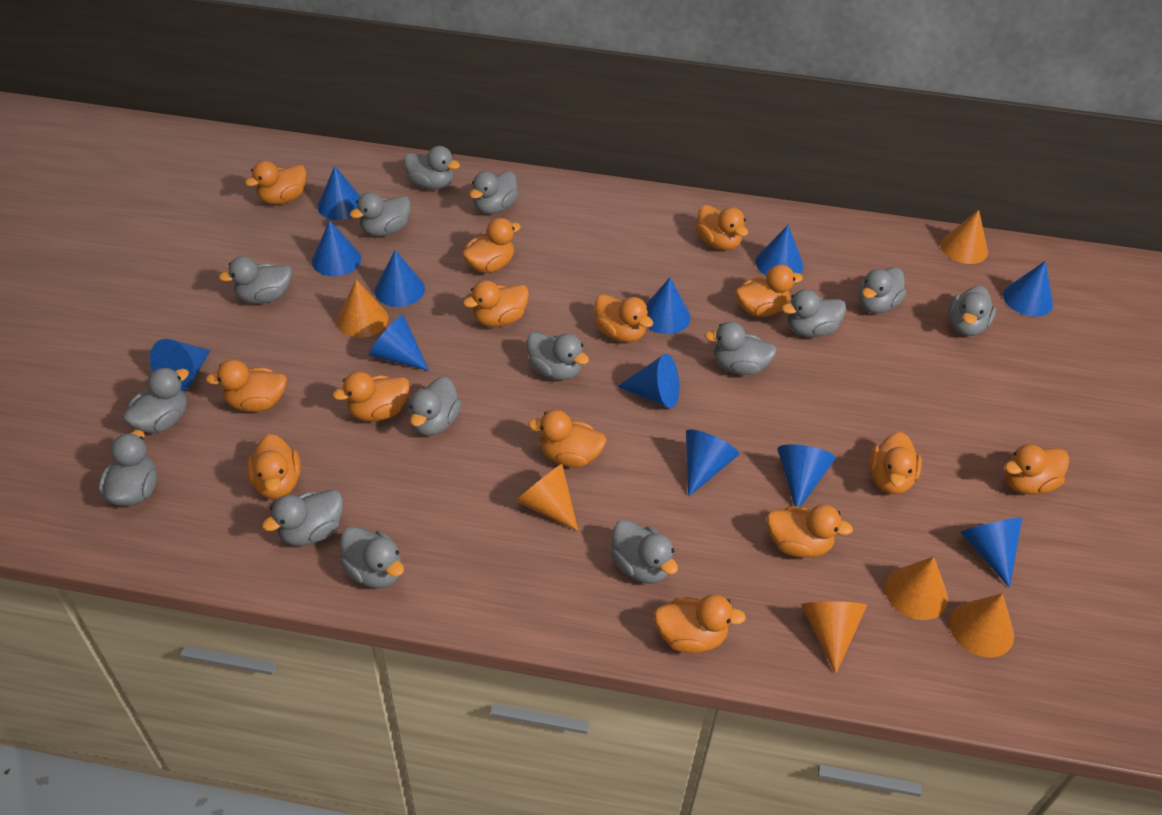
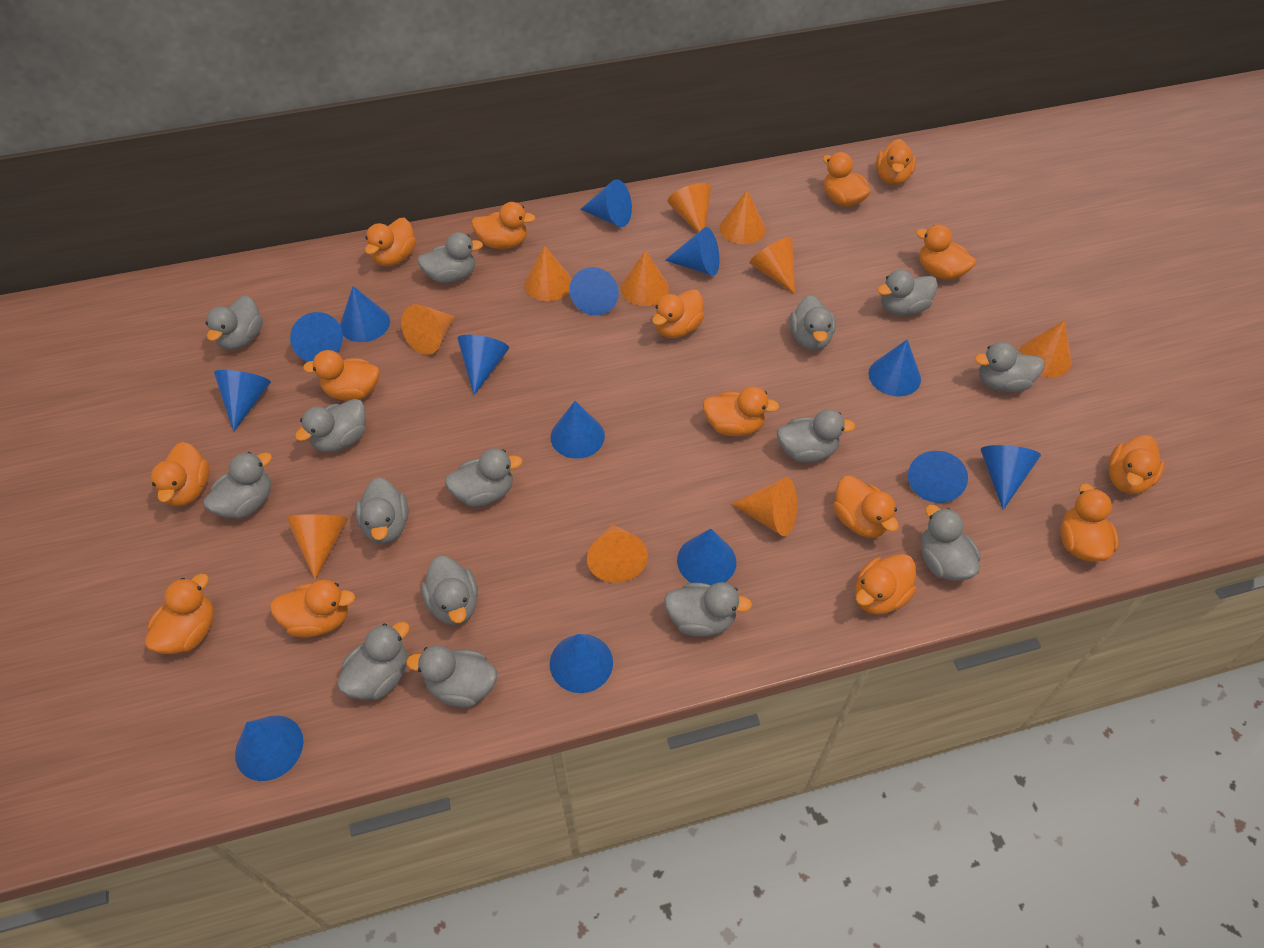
blue cone: 12 -> 14
orange cone: 6 -> 10
orange duck: 14 -> 15

